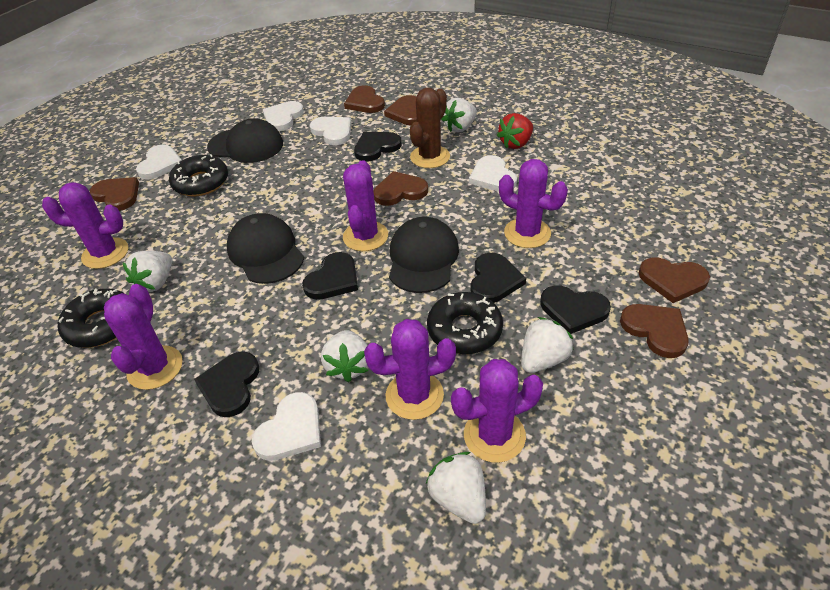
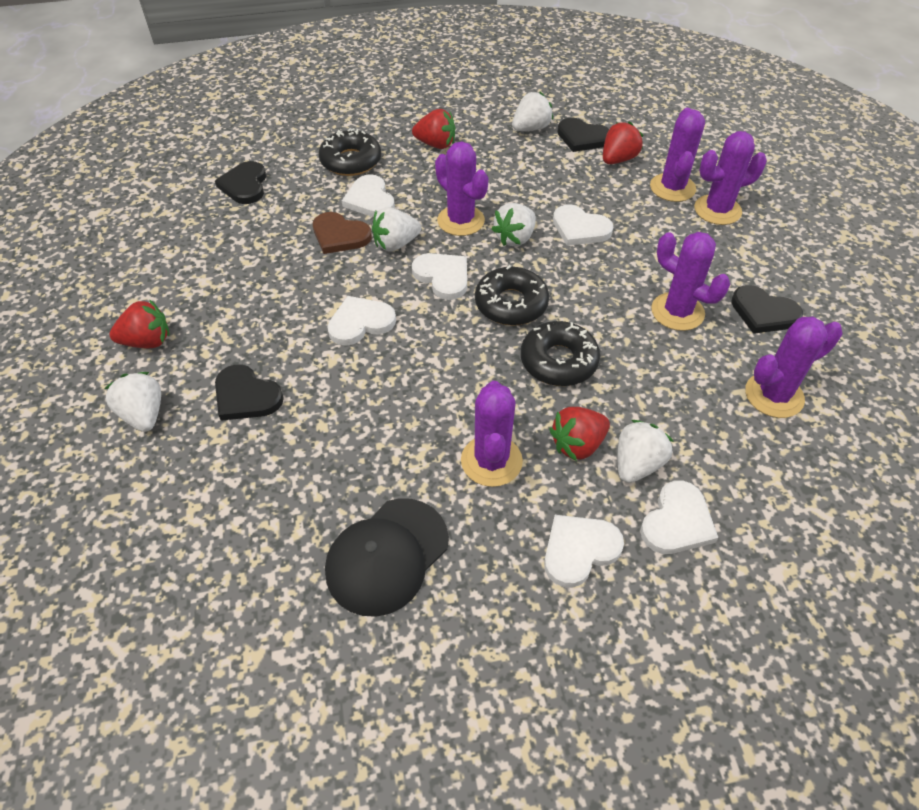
black cap: 3 -> 1
black heart: 5 -> 4
brown cactus: 1 -> 0
brown heart: 6 -> 1
red strawberry: 1 -> 4
white heart: 5 -> 6

